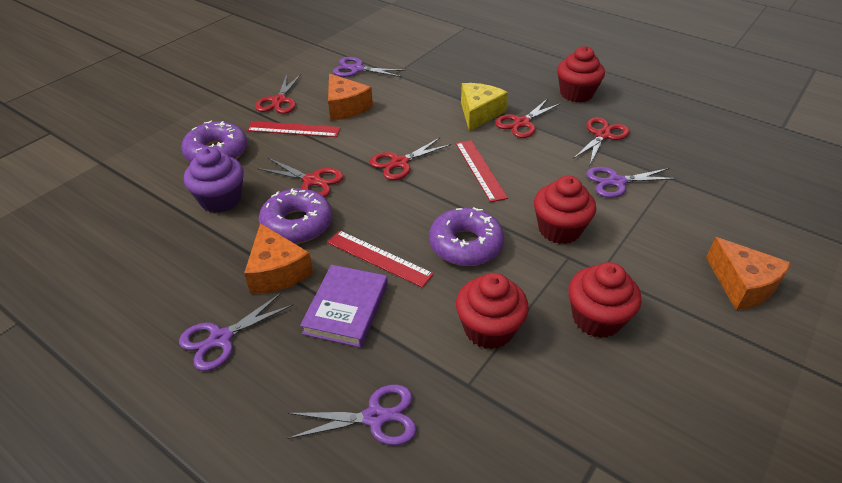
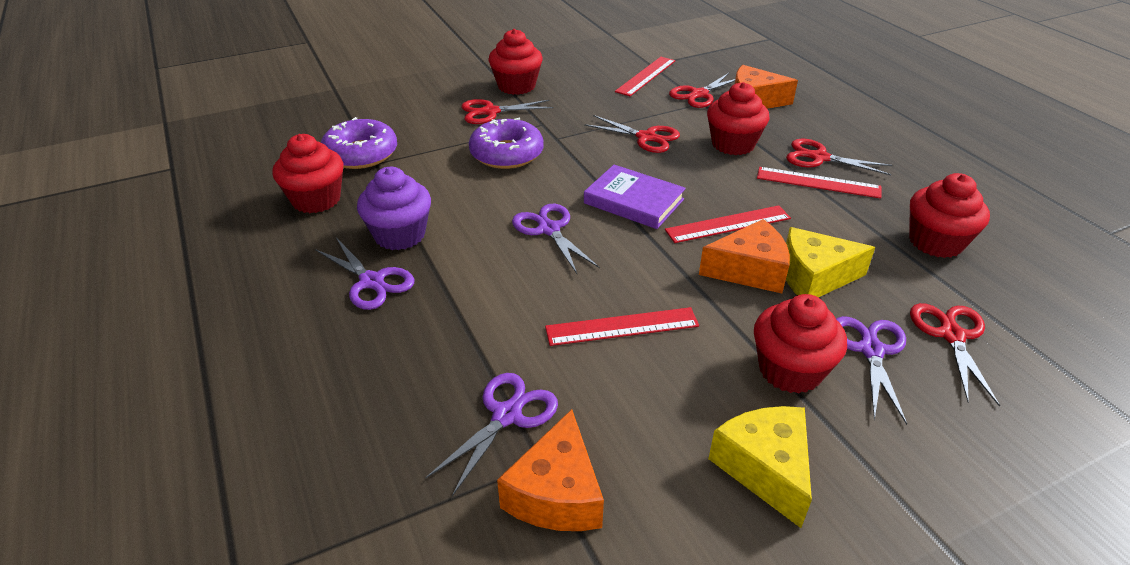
purple donut: 3 -> 2
red cupcake: 4 -> 5
red ruler: 3 -> 4
yellow cheese: 1 -> 2

